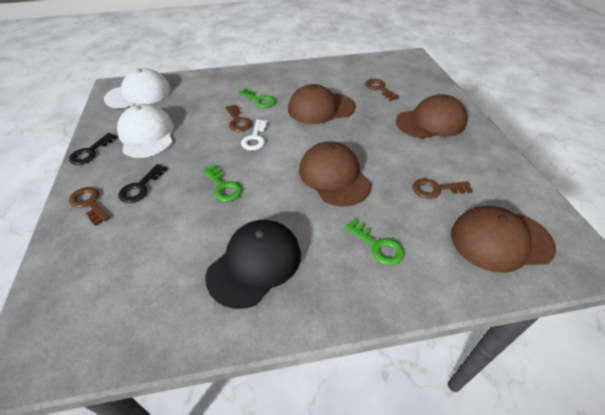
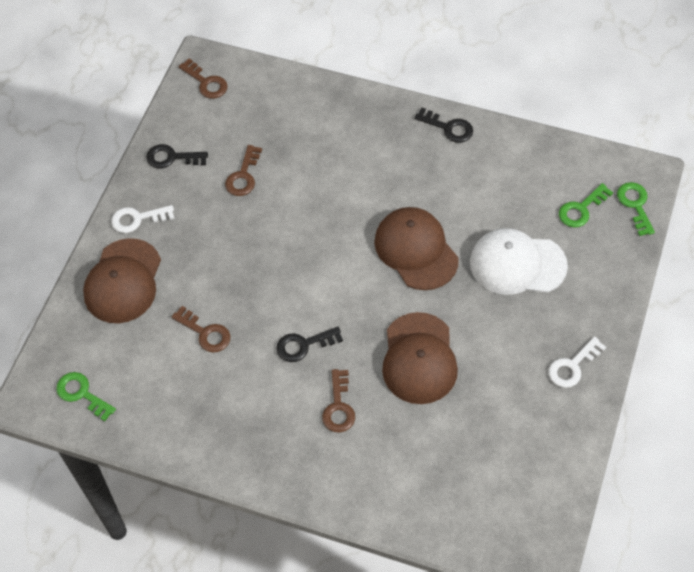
black cap: 1 -> 0
black key: 2 -> 3
brown cap: 4 -> 3
white cap: 2 -> 1
white key: 1 -> 2

